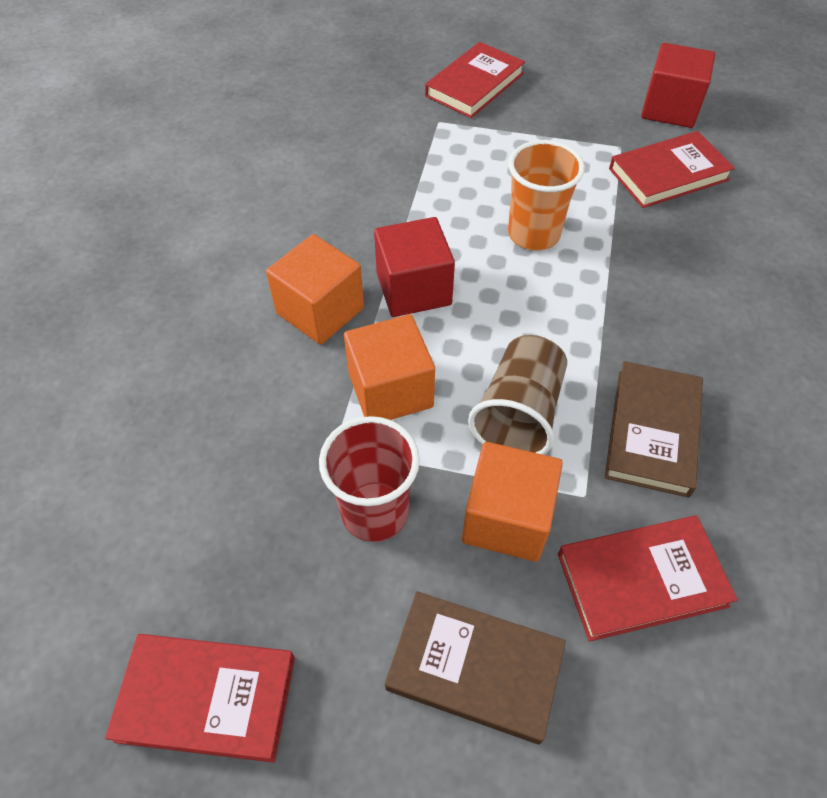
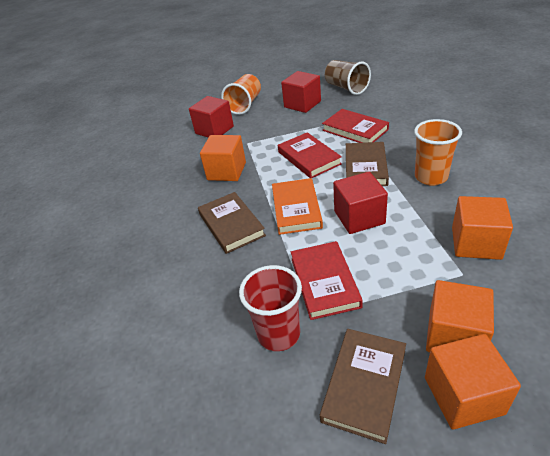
brown book: 2 -> 3
orange book: 0 -> 1
orange cube: 3 -> 4
orange cup: 1 -> 2
red book: 4 -> 3
red cube: 2 -> 3

